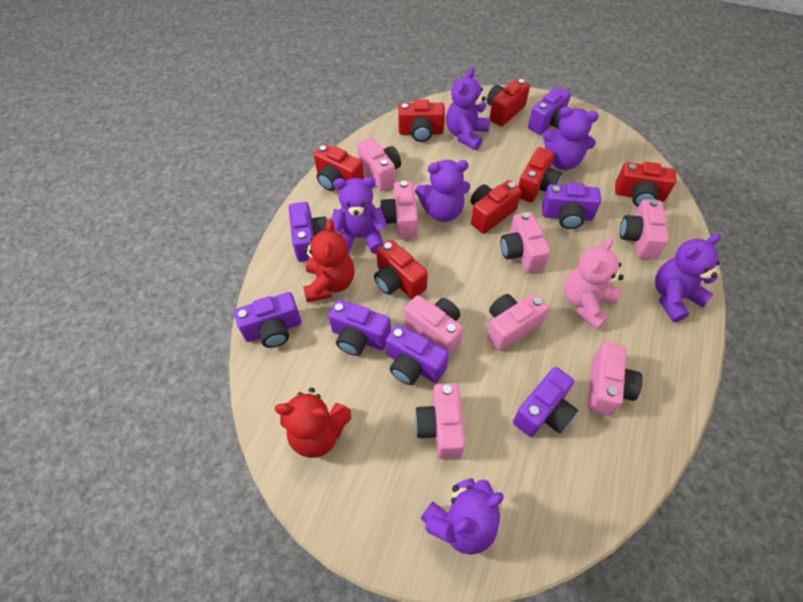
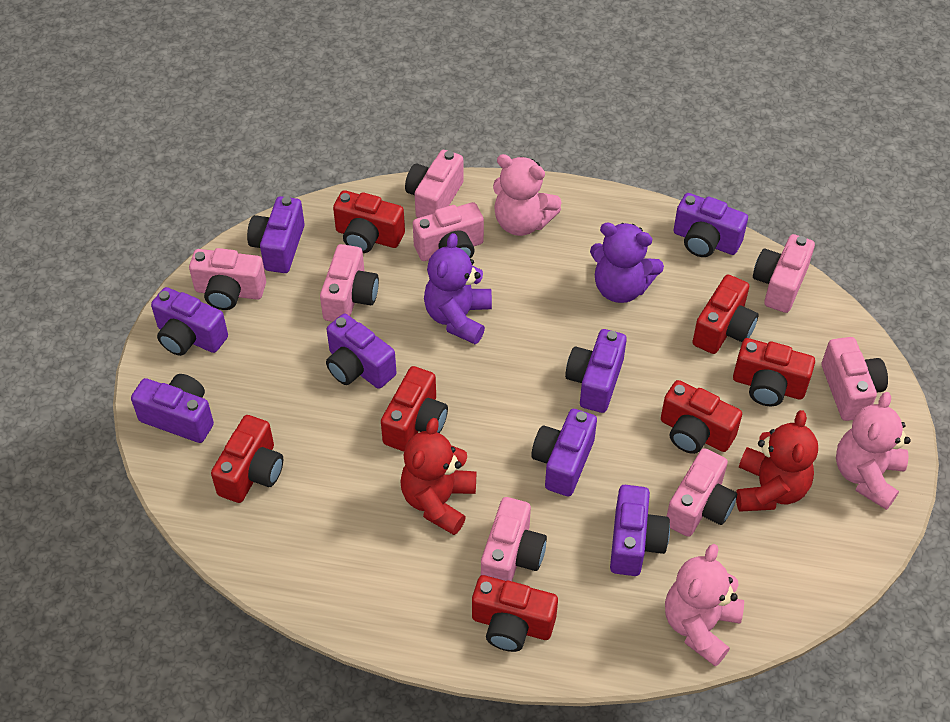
pink teddy bear: 1 -> 3
purple camera: 7 -> 8
purple teddy bear: 6 -> 2

